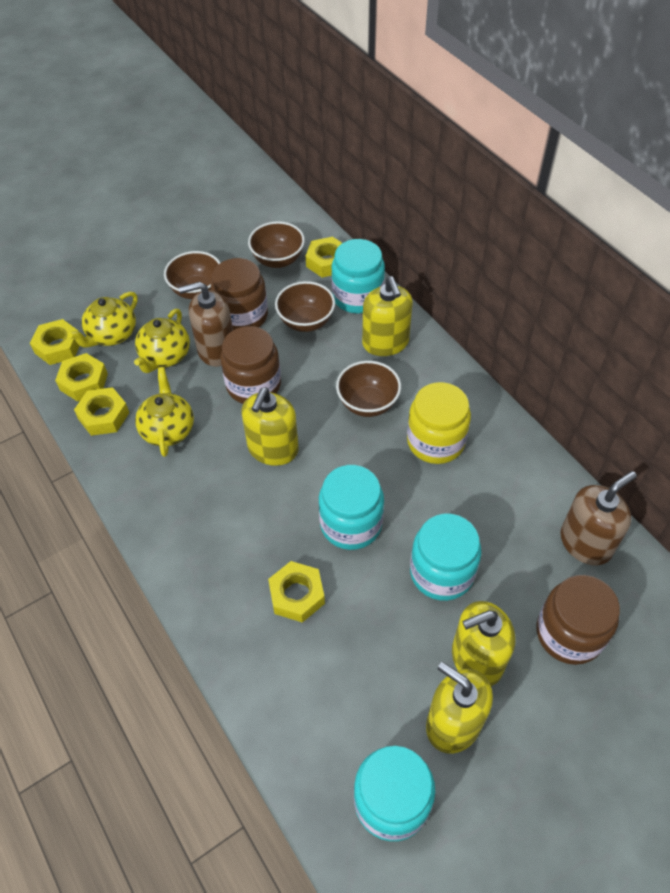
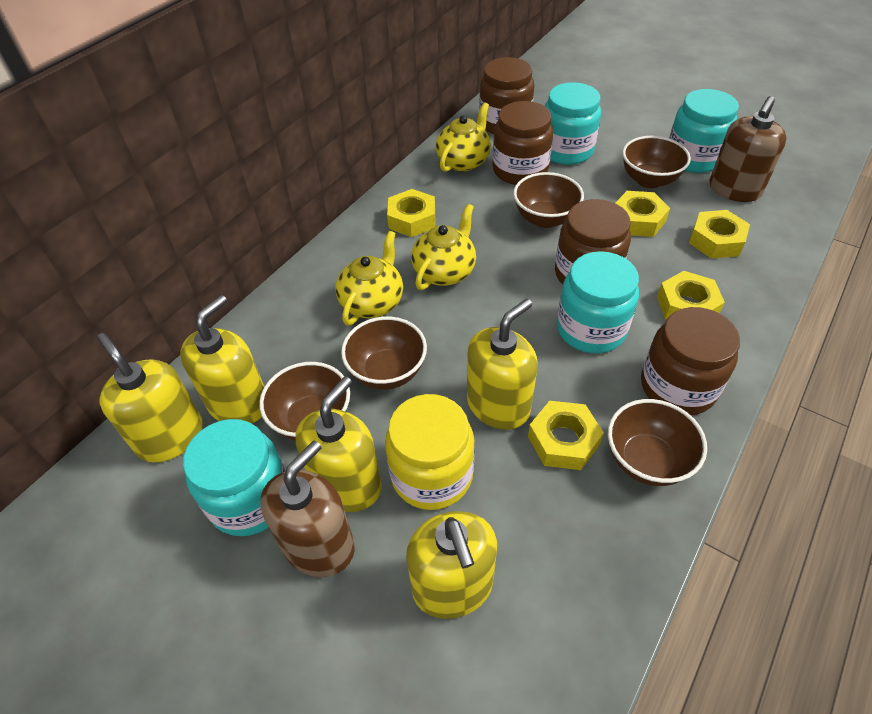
brown bowl: 4 -> 5
brown jar: 3 -> 4
yellow soap dispenser: 4 -> 5

